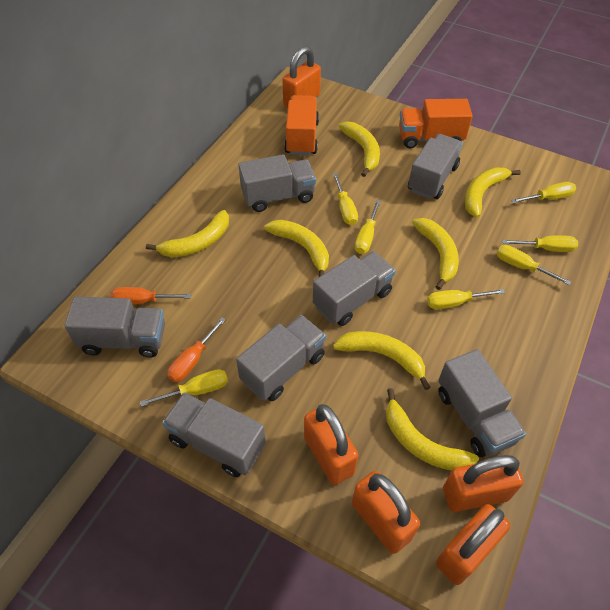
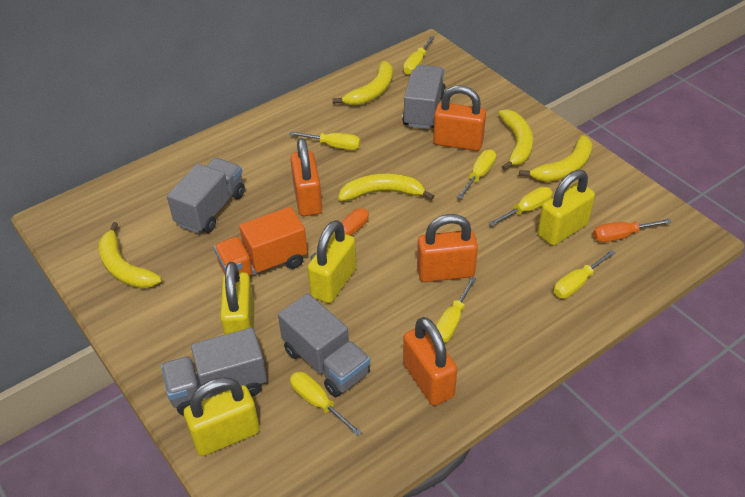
grey truck: 7 -> 4
orange padlock: 5 -> 4
orange truck: 2 -> 1
yellow banana: 7 -> 5
yellow padlock: 0 -> 4

